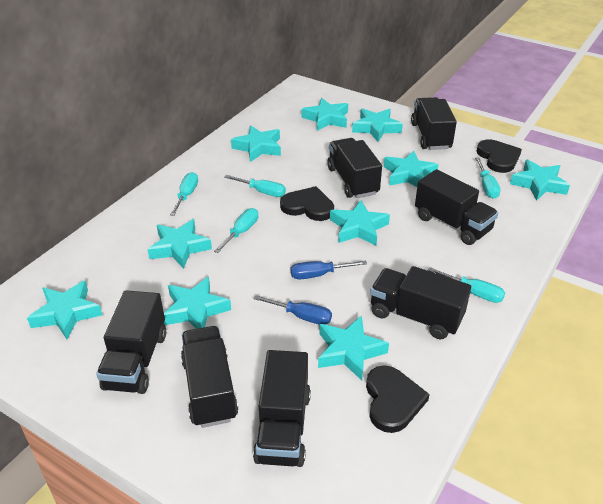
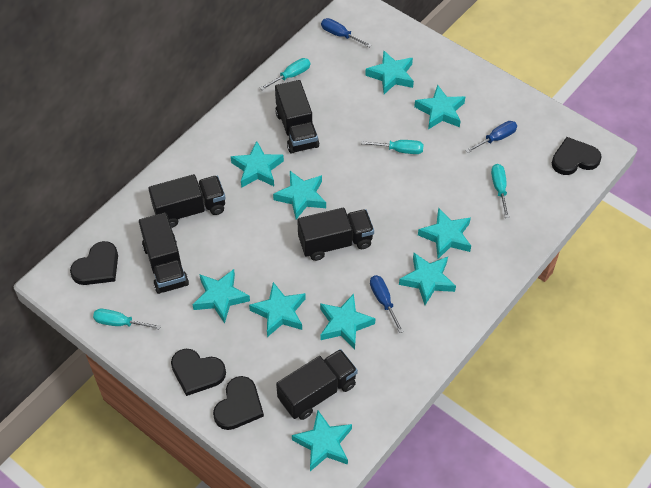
black heart: 3 -> 4
black truck: 7 -> 5
blue screwdriver: 2 -> 3
turquoise screwdriver: 5 -> 4

